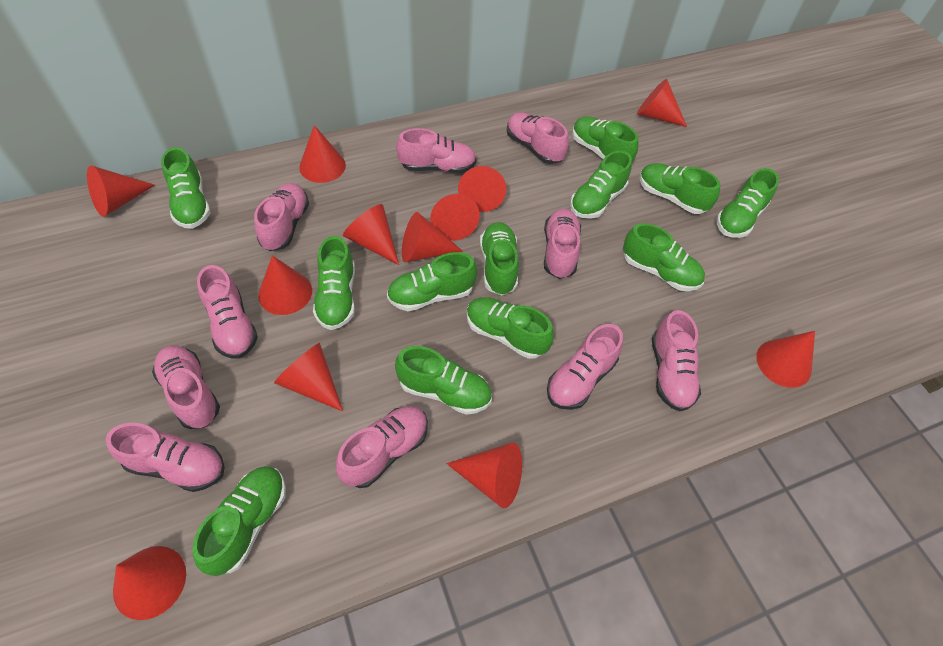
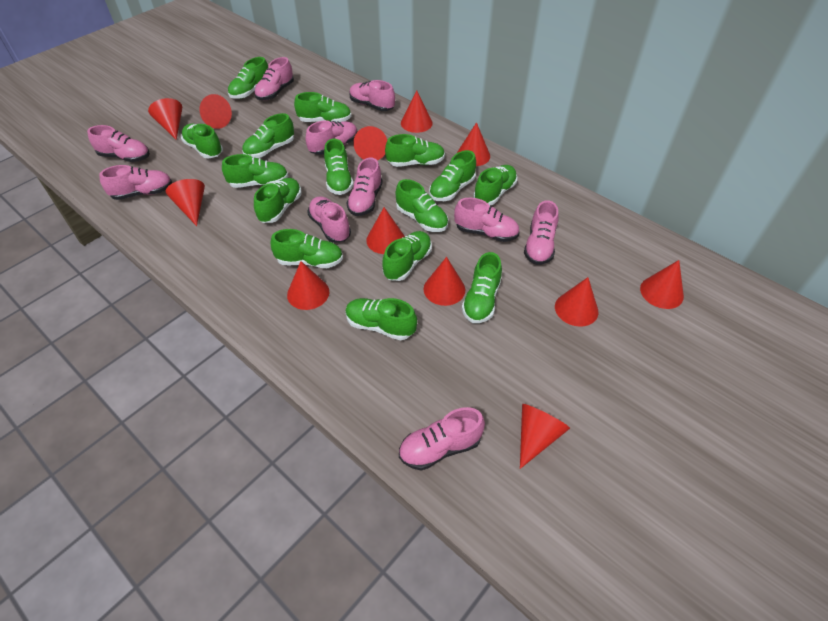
green shoe: 12 -> 15

